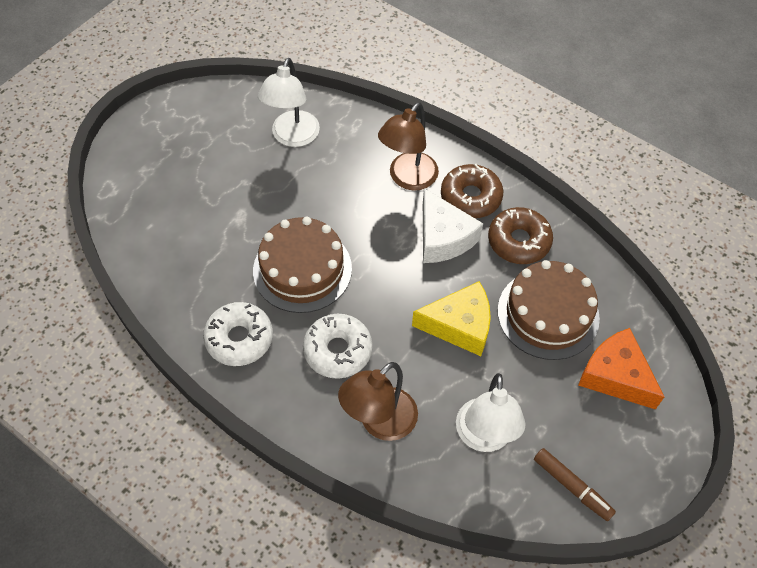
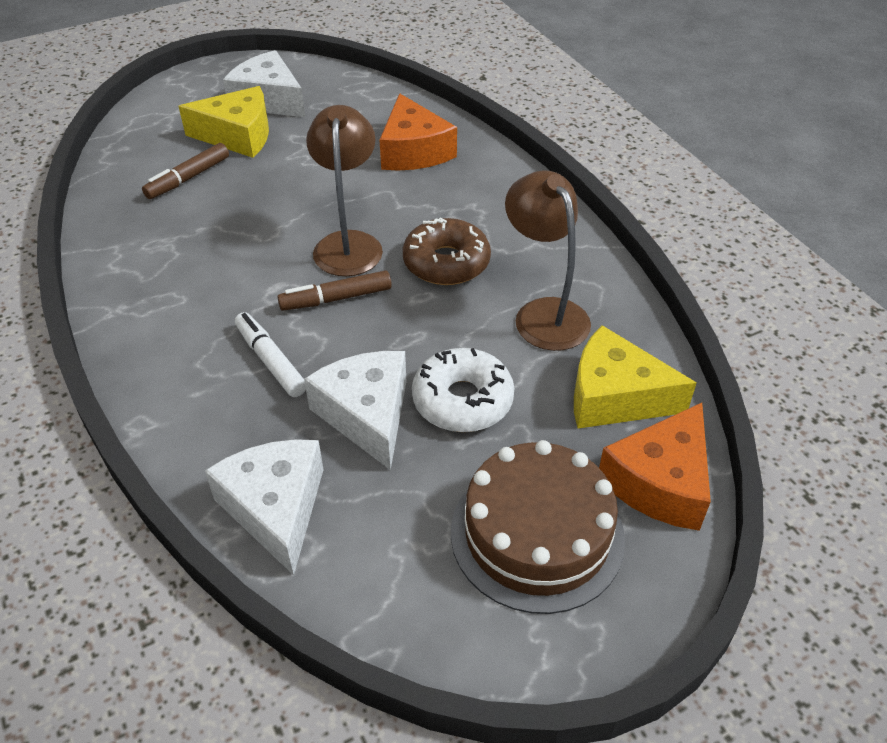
brown cake: 2 -> 1
brown donut: 2 -> 1
brown marker: 1 -> 2
orange cheese: 1 -> 2
white cheese: 1 -> 3
white donut: 2 -> 1
white lamp: 2 -> 0
white marker: 0 -> 1
yellow cheese: 1 -> 2

